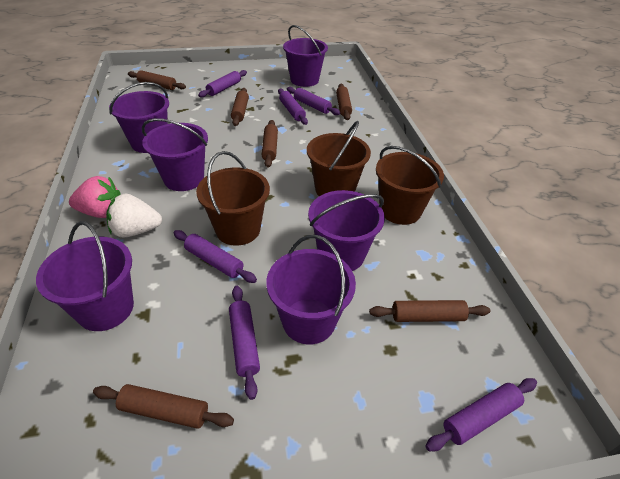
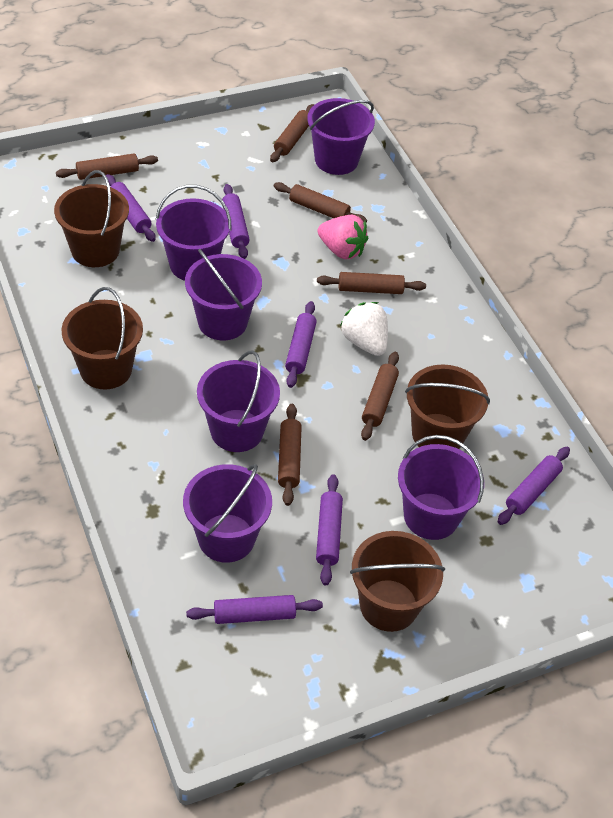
brown bucket: 3 -> 4

